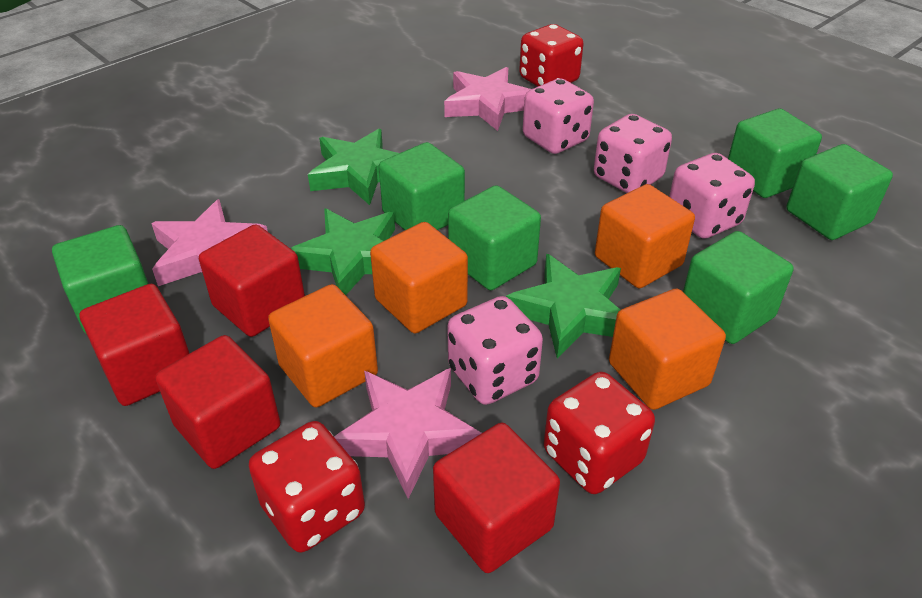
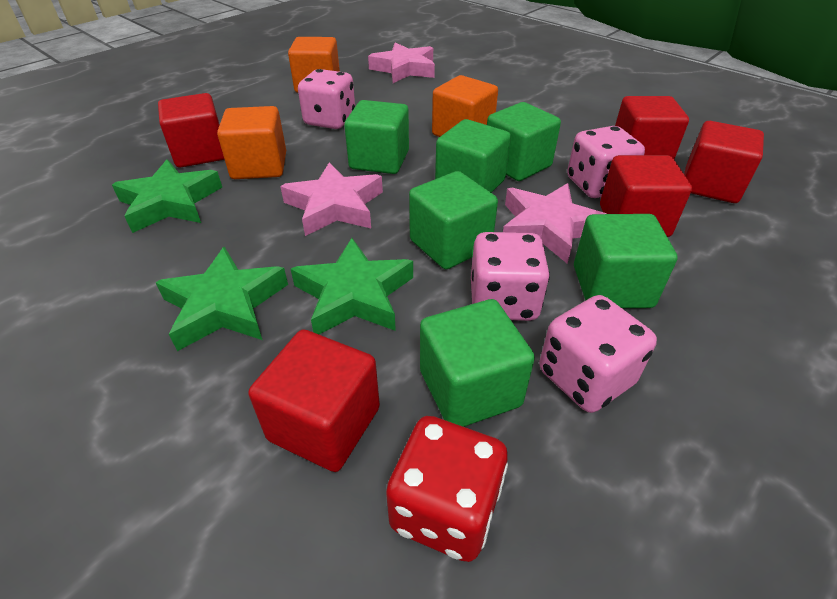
orange cube: 4 -> 3
red cube: 4 -> 5
red dice: 3 -> 1

